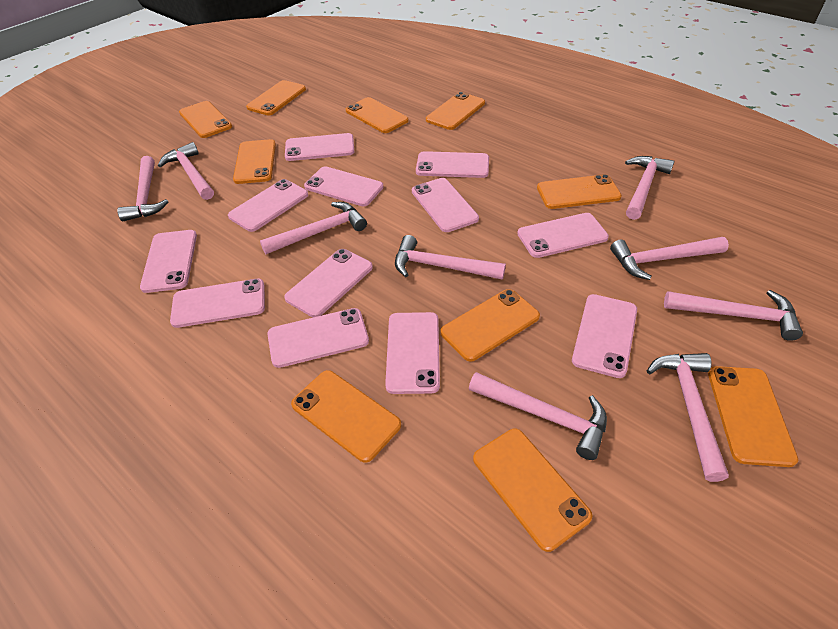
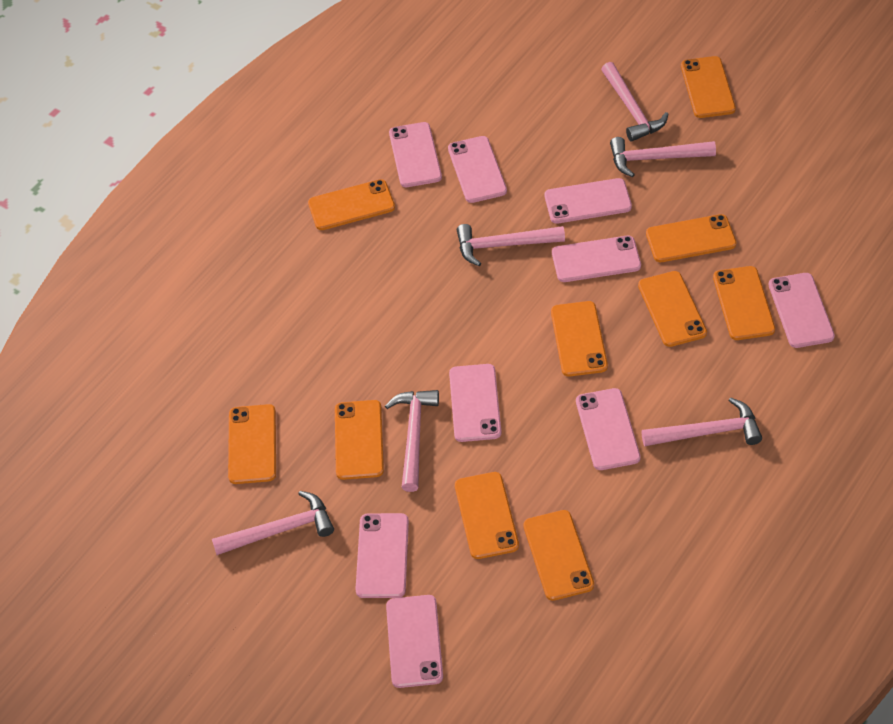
pink hammer: 9 -> 6
pink phone: 12 -> 9

